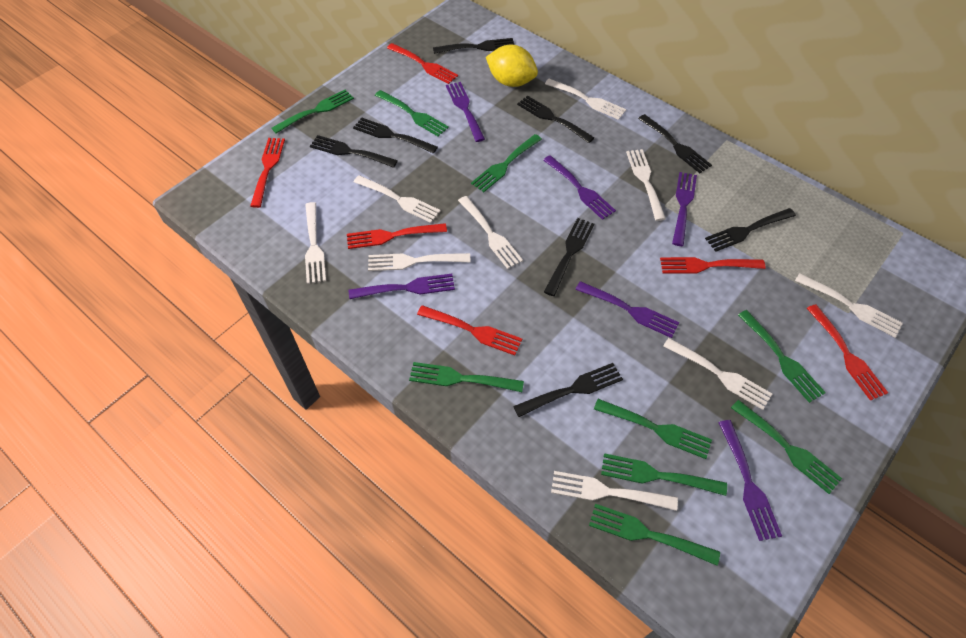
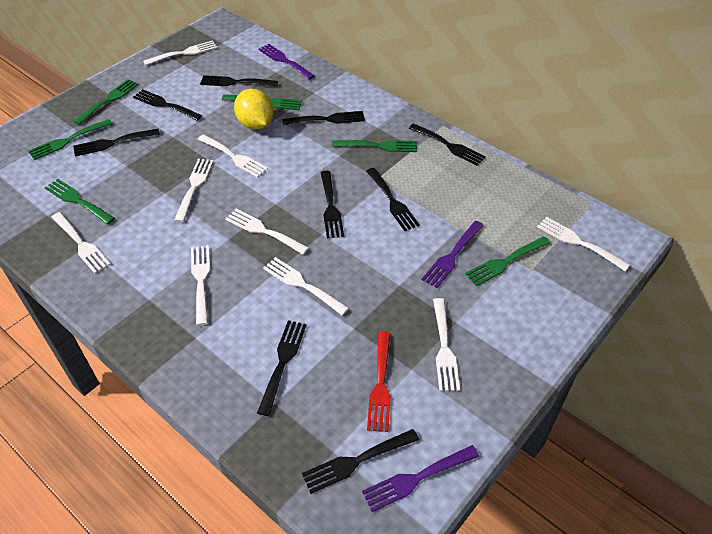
black fork: 8 -> 9
green fork: 9 -> 6
purple fork: 6 -> 3
red fork: 6 -> 1

